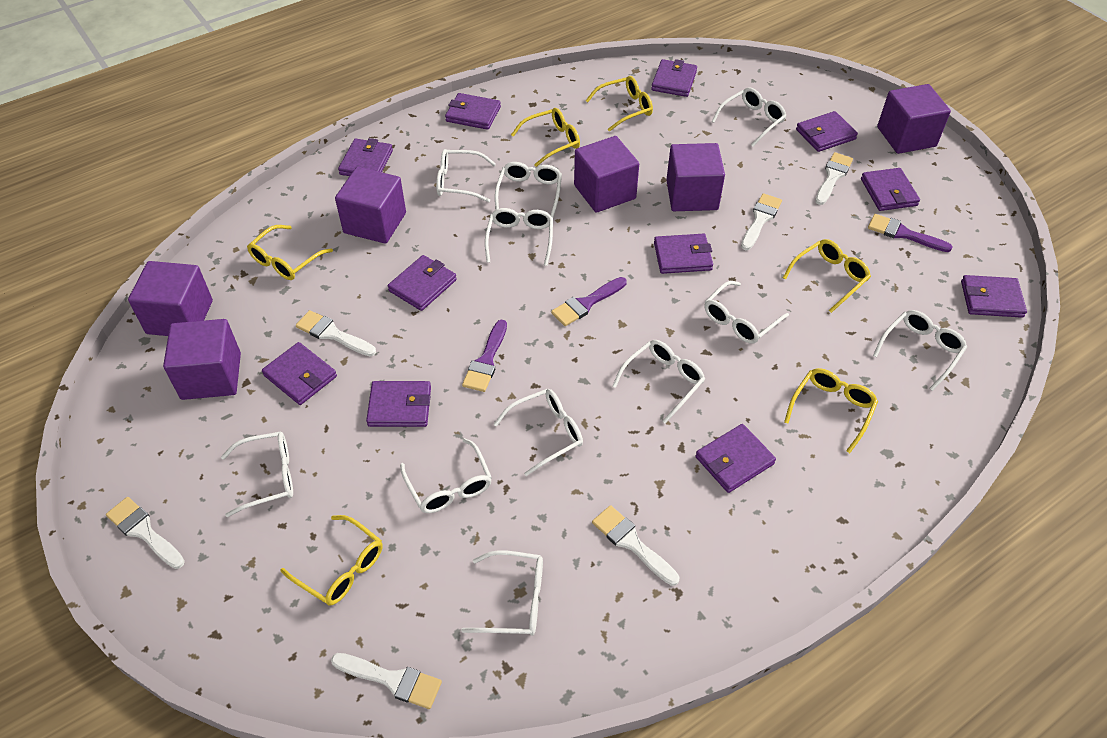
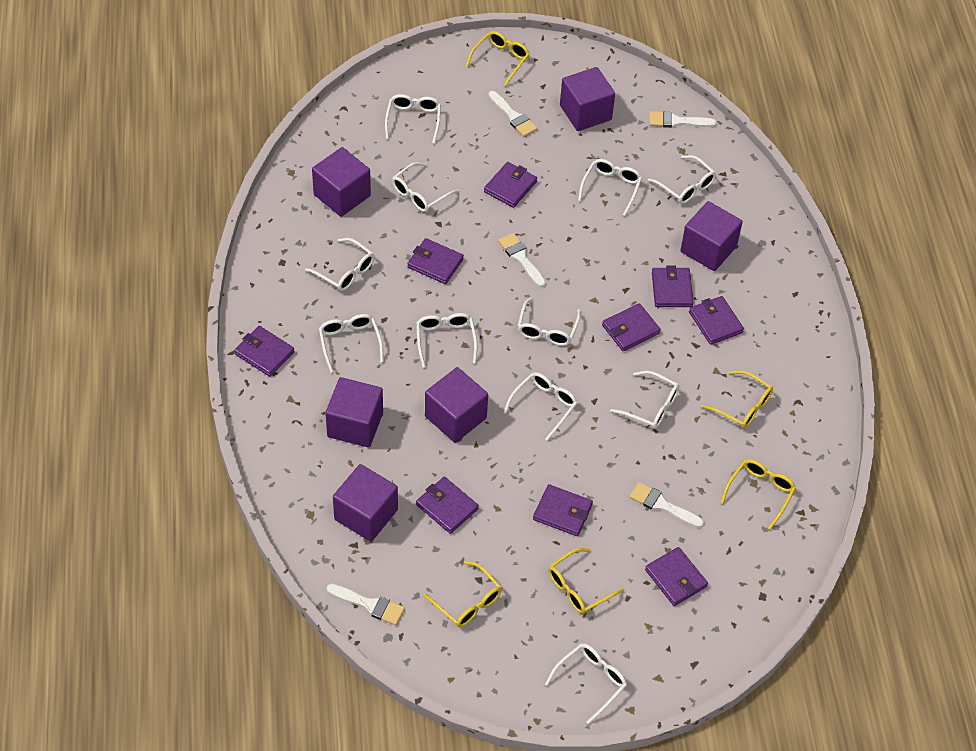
purple brush: 3 -> 0
purple wallet: 11 -> 9
white brush: 6 -> 5
yellow glasses: 6 -> 5

